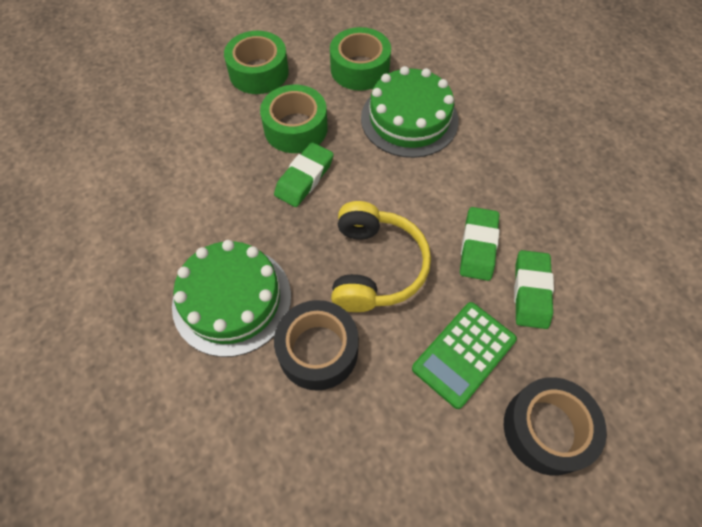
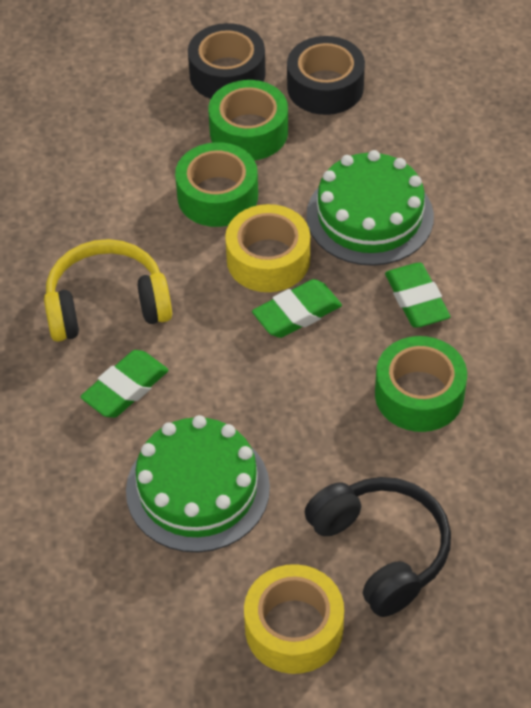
black headphones: 0 -> 1
green calculator: 1 -> 0
yellow tape: 0 -> 2

